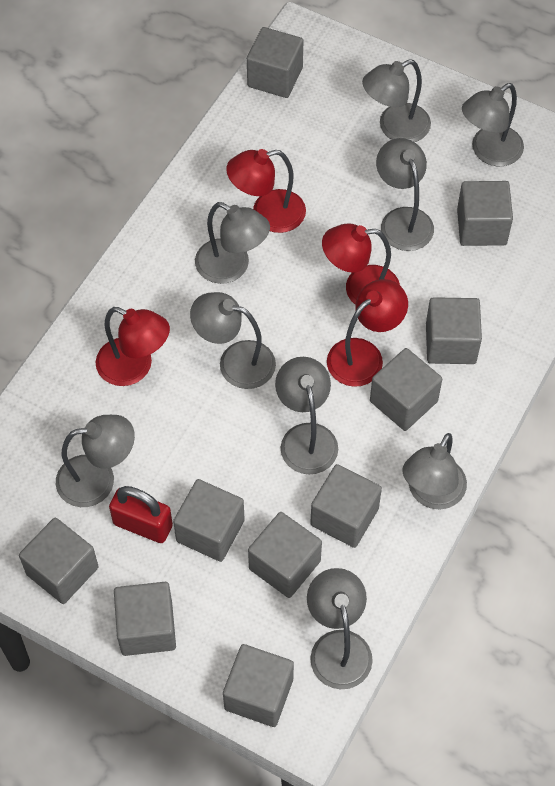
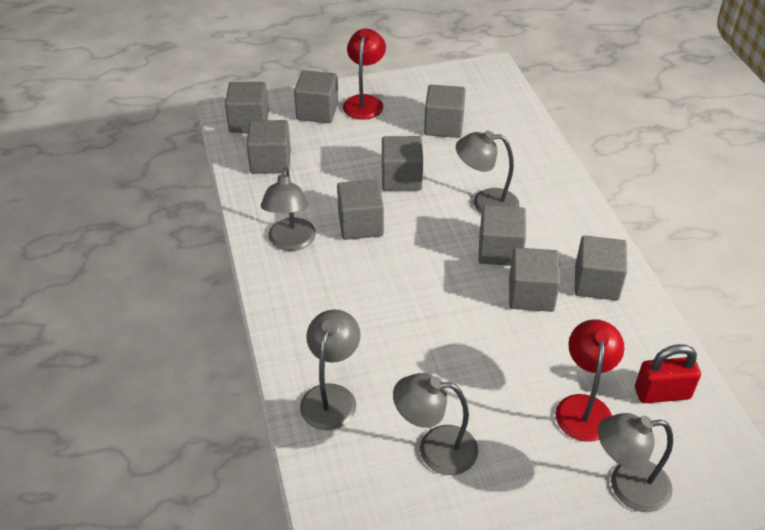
grey cube: 10 -> 9
grey lamp: 9 -> 5
red lamp: 4 -> 2

